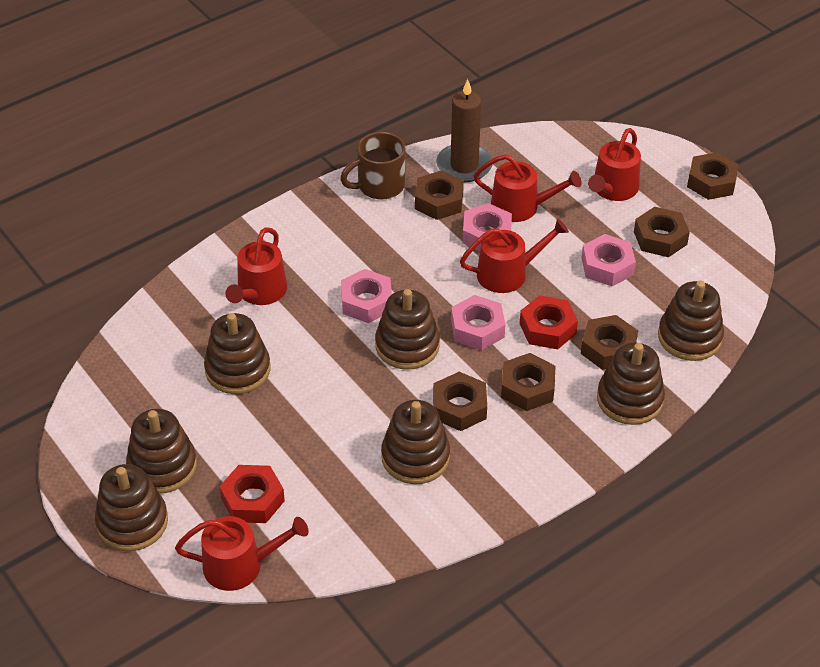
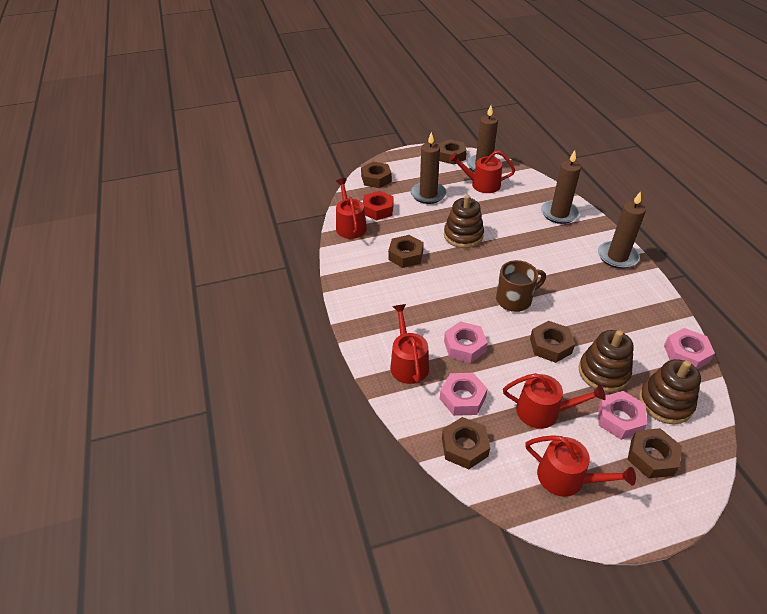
brown candle: 1 -> 4
brown stacking toy: 7 -> 3
red nut: 2 -> 1

